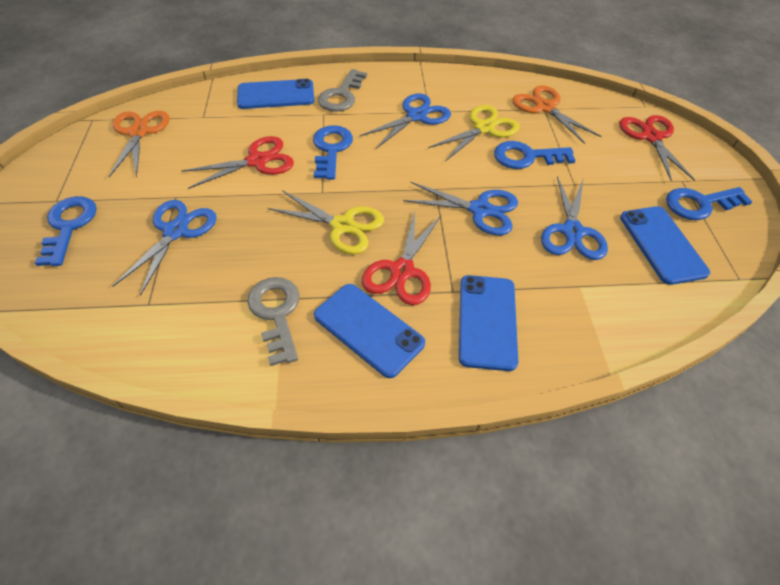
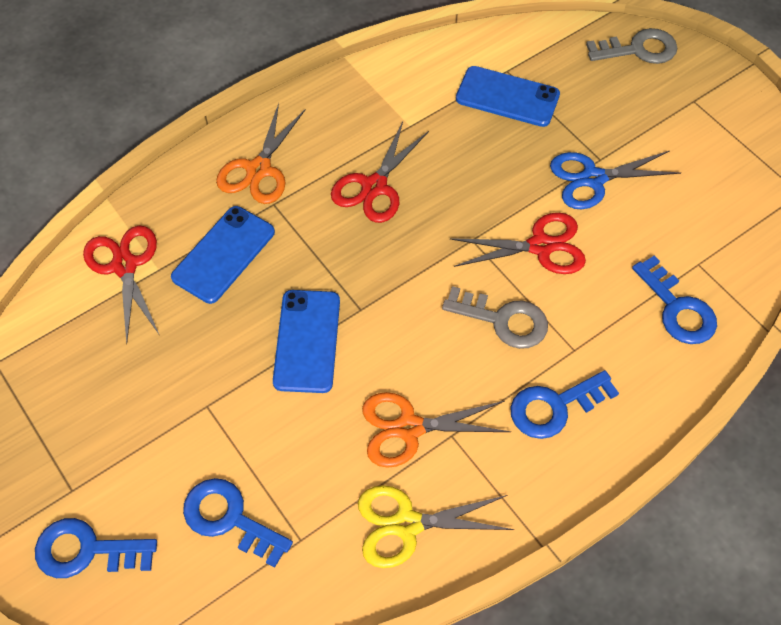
blue phone: 4 -> 3
blue scissors: 4 -> 1
yellow scissors: 2 -> 1

